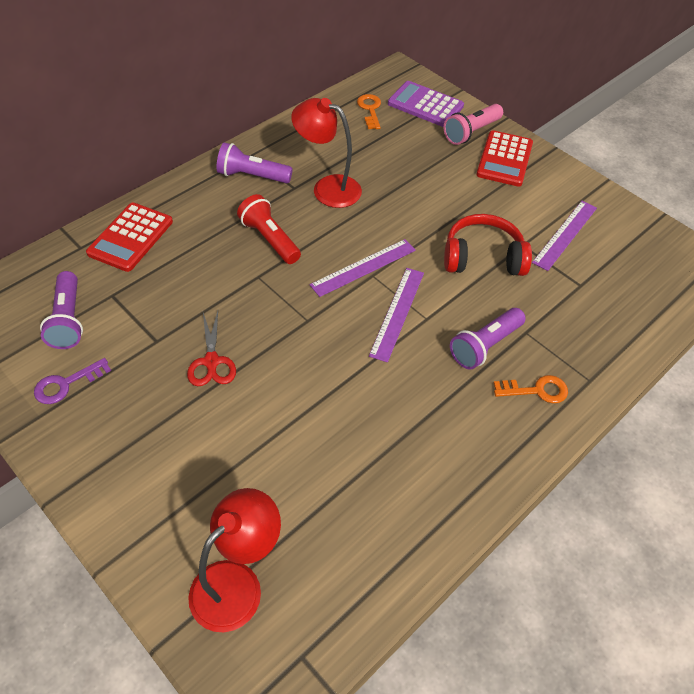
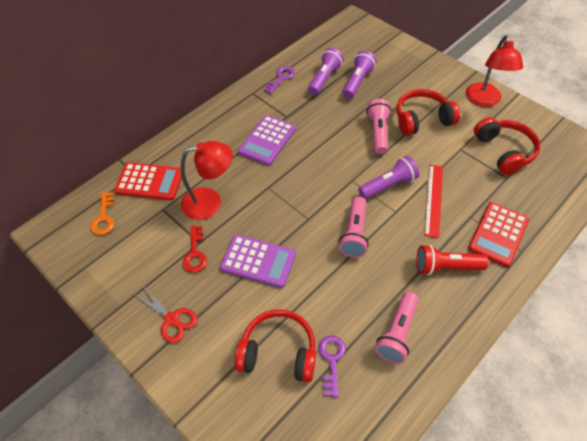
orange key: 2 -> 1
pink flashlight: 1 -> 3
purple calculator: 1 -> 2
purple key: 1 -> 2
purple ruler: 3 -> 0
red headphones: 1 -> 3
red key: 0 -> 1
red ruler: 0 -> 1

